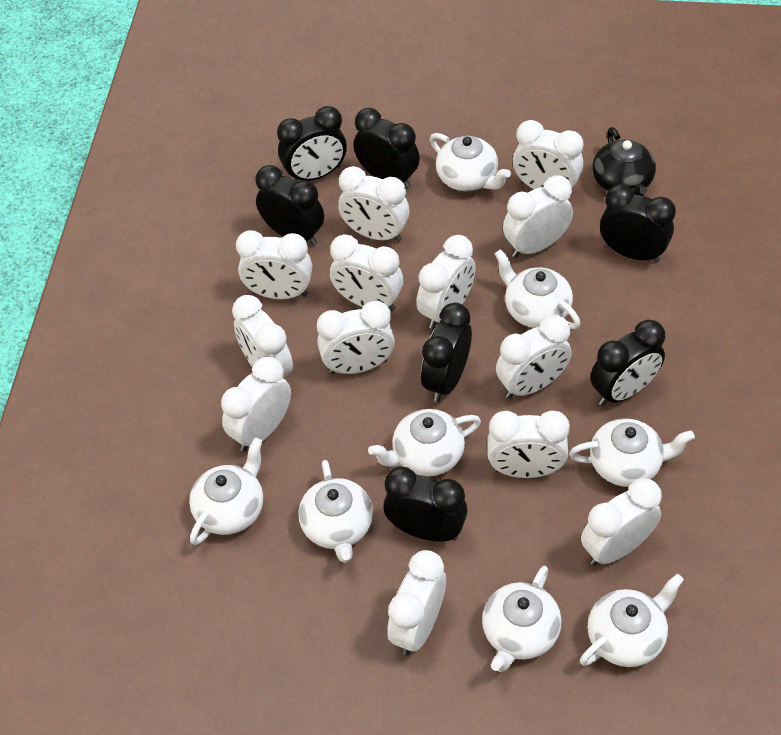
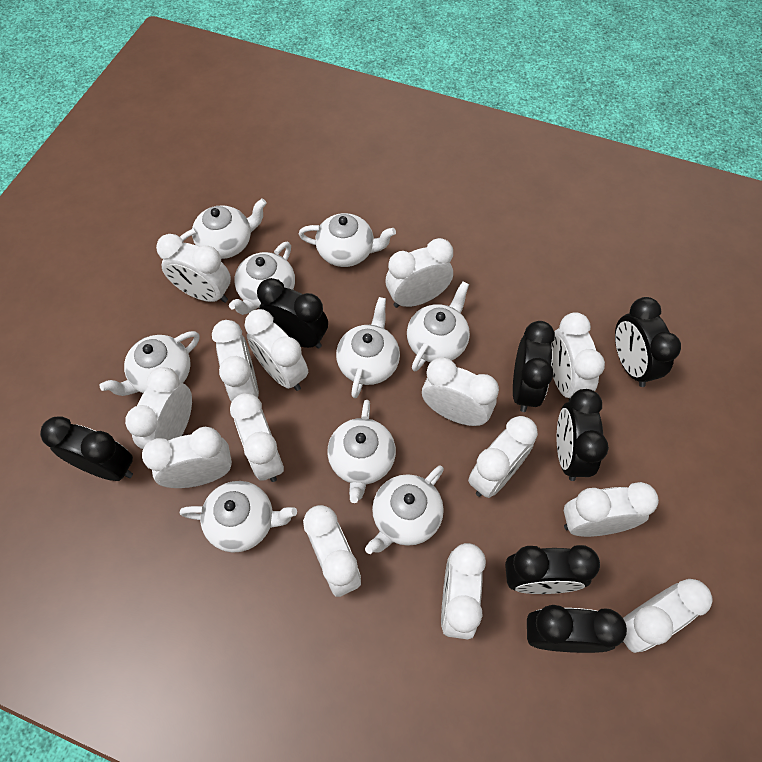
black teapot: 1 -> 0
white clock: 13 -> 14
white teapot: 8 -> 9

